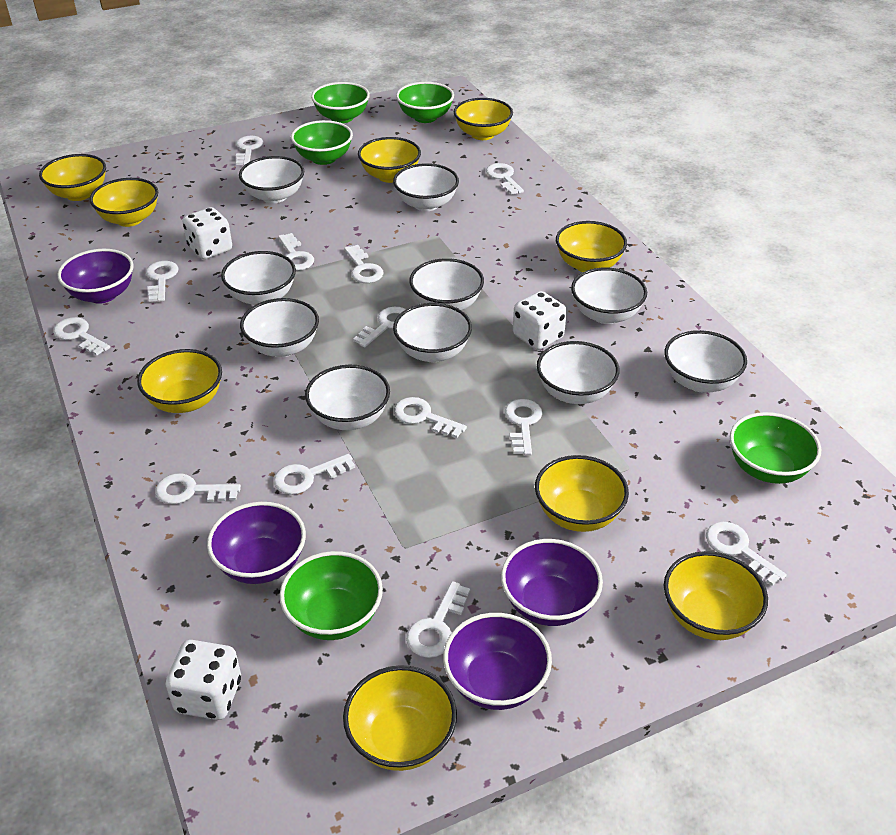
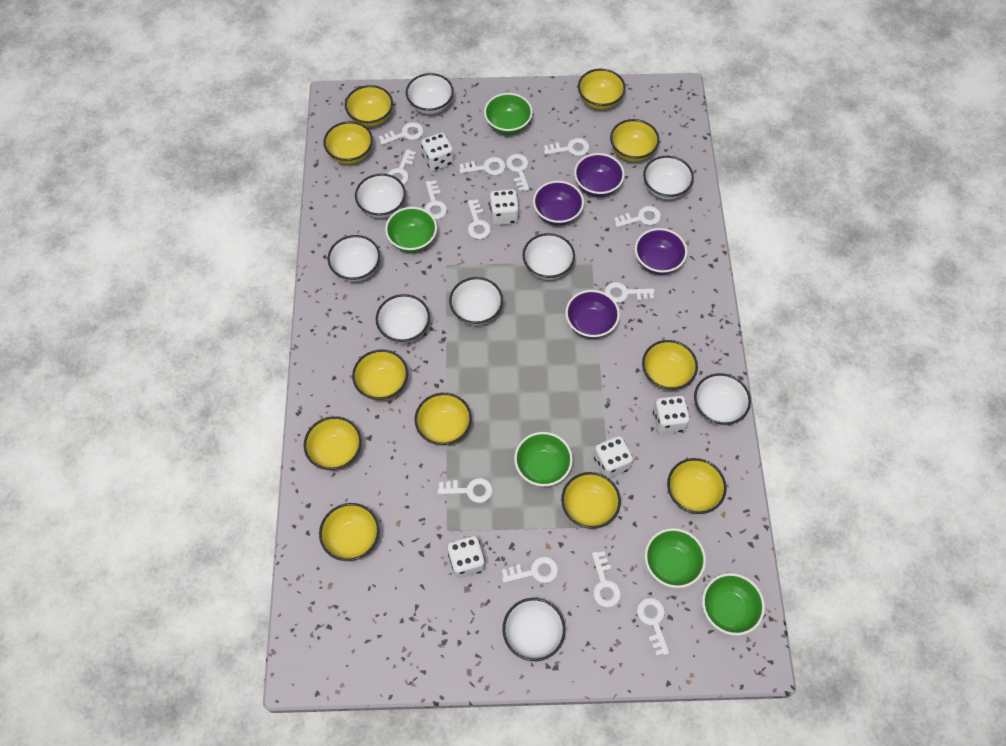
white bowl: 10 -> 9
white dice: 3 -> 5
yellow bowl: 9 -> 11

